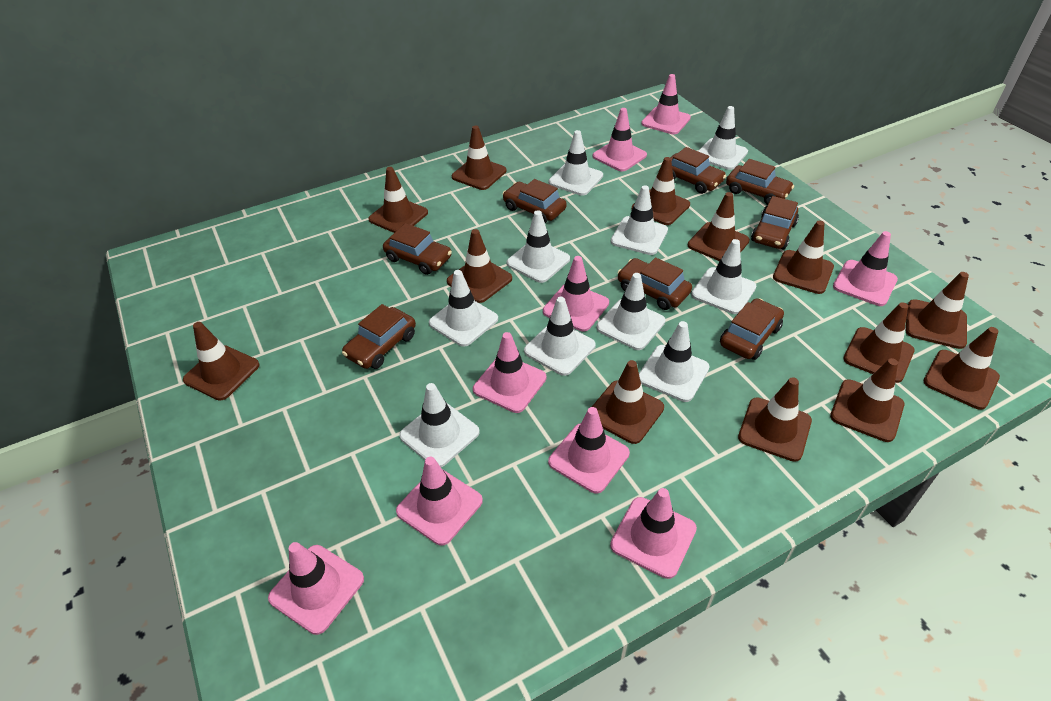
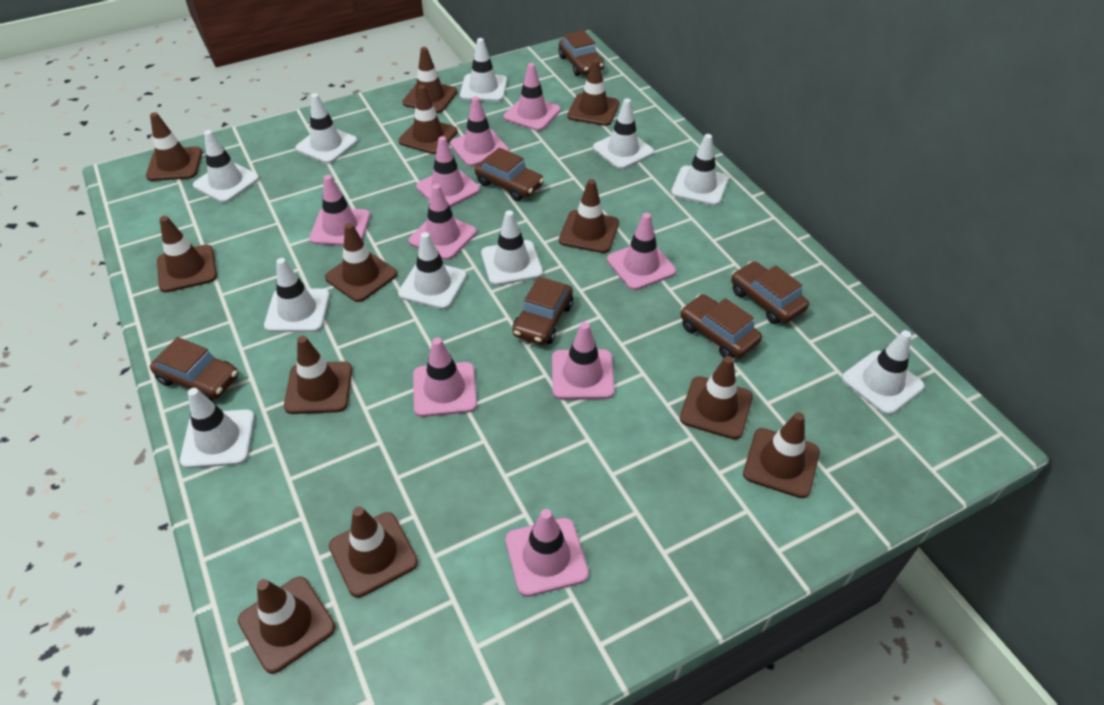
brown car: 8 -> 6
brown traffic cone: 13 -> 12

